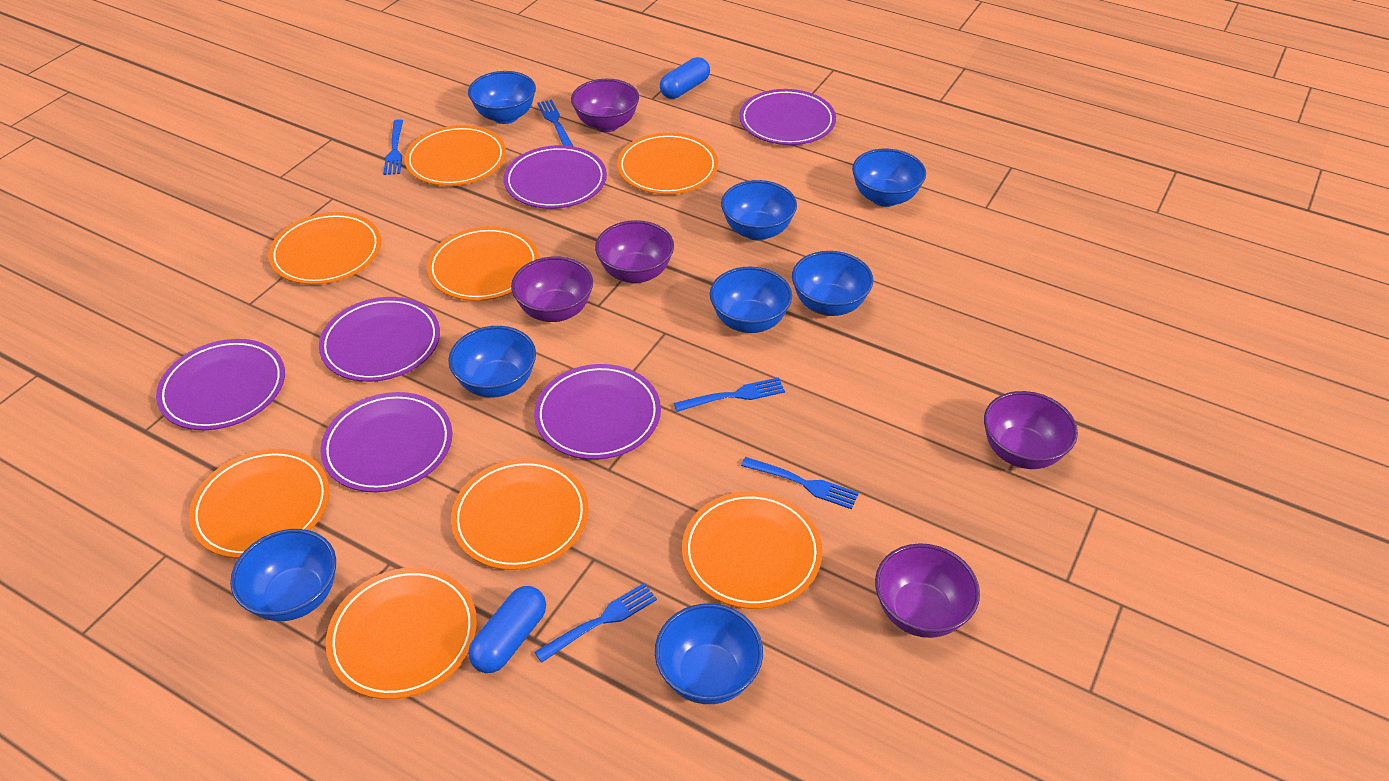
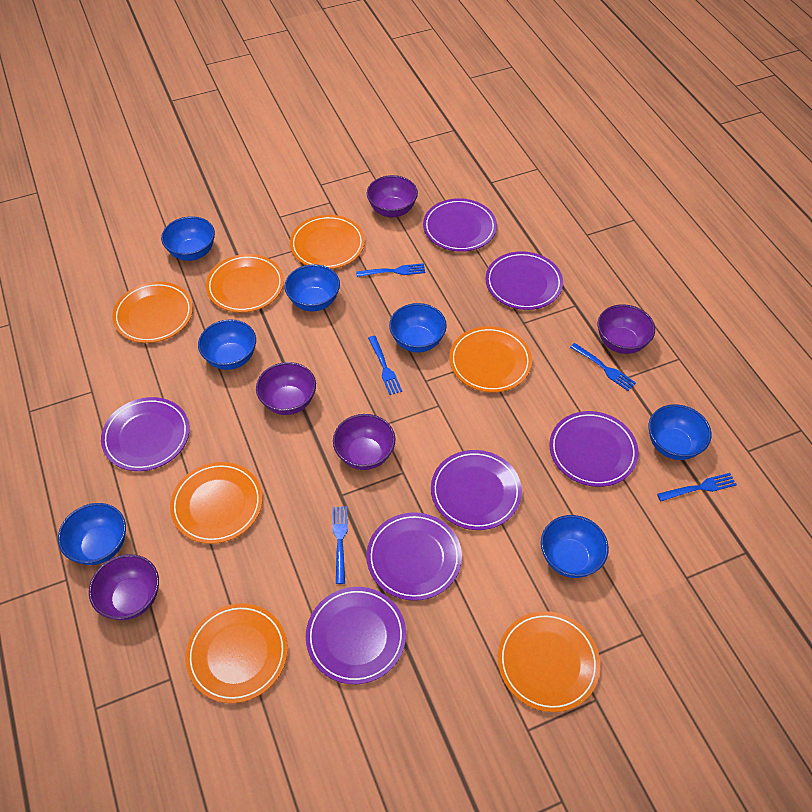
blue bowl: 8 -> 7
blue capsule: 2 -> 0
orange plate: 8 -> 7
purple plate: 6 -> 7

